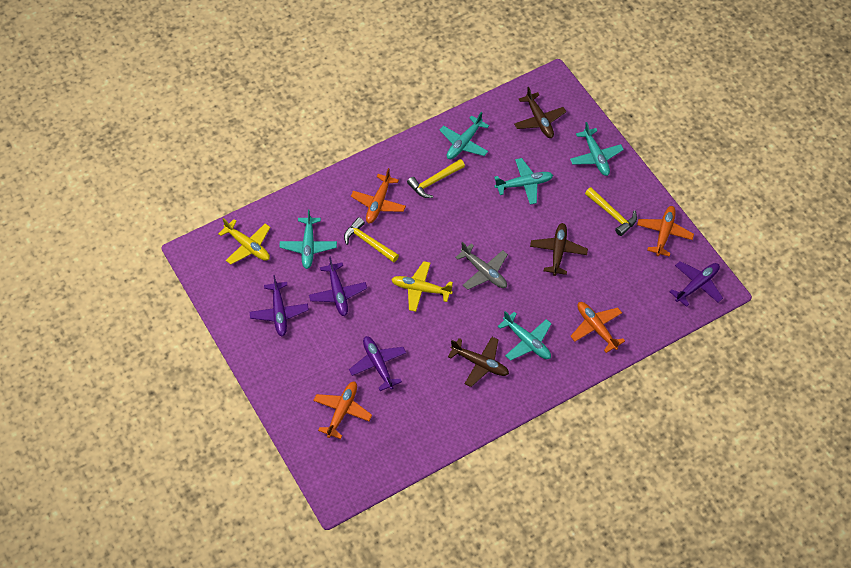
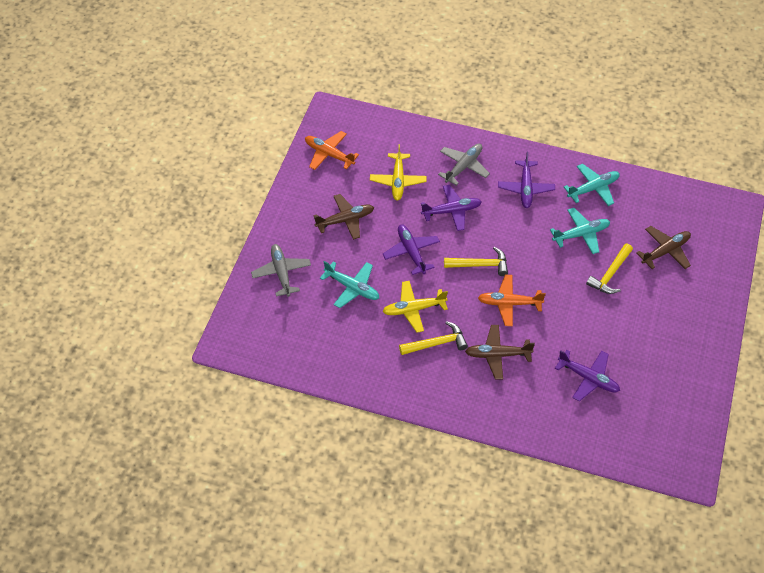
grey plane: 1 -> 2
orange plane: 4 -> 2
turquoise plane: 5 -> 3

